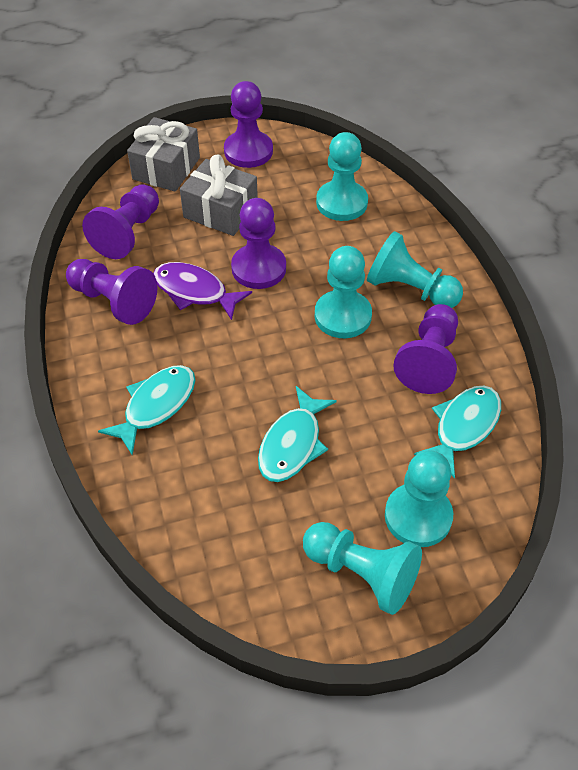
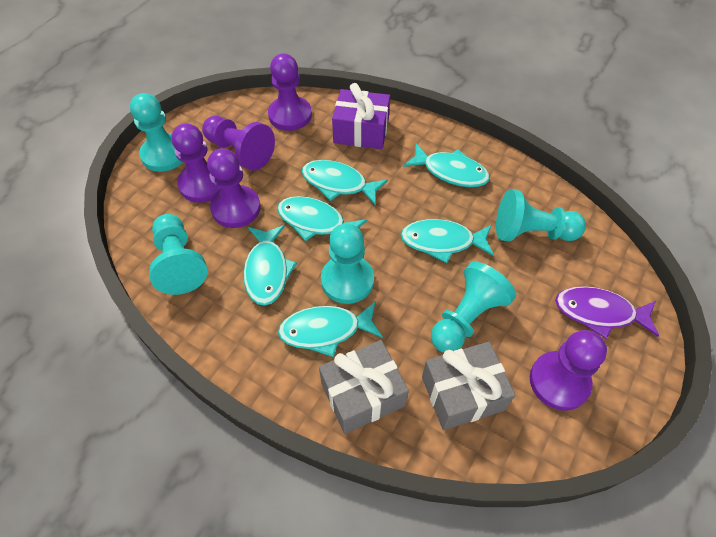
purple gift: 0 -> 1
turquoise fish: 3 -> 6

